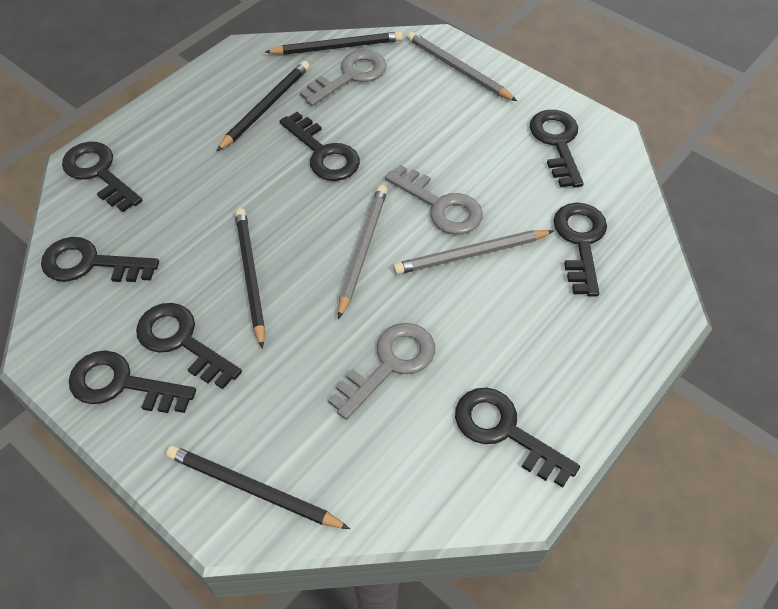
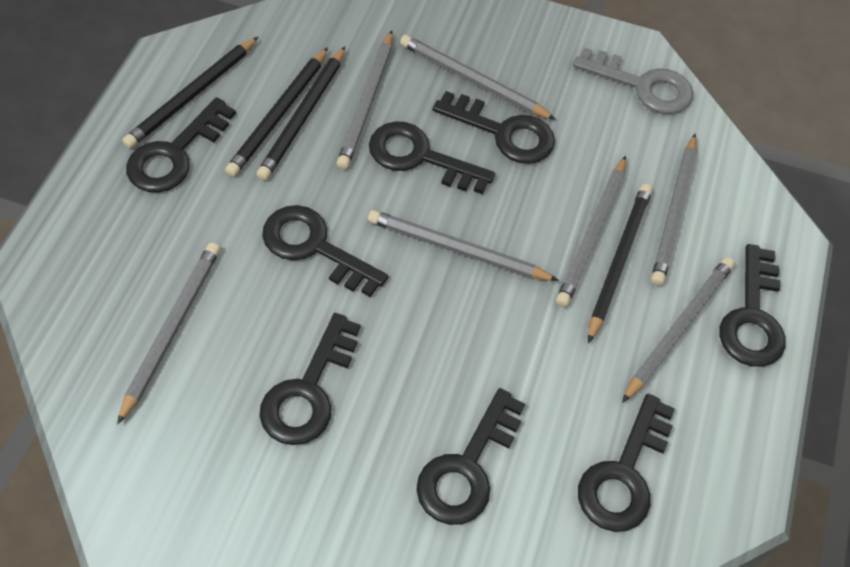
grey key: 3 -> 1
grey pencil: 3 -> 7

